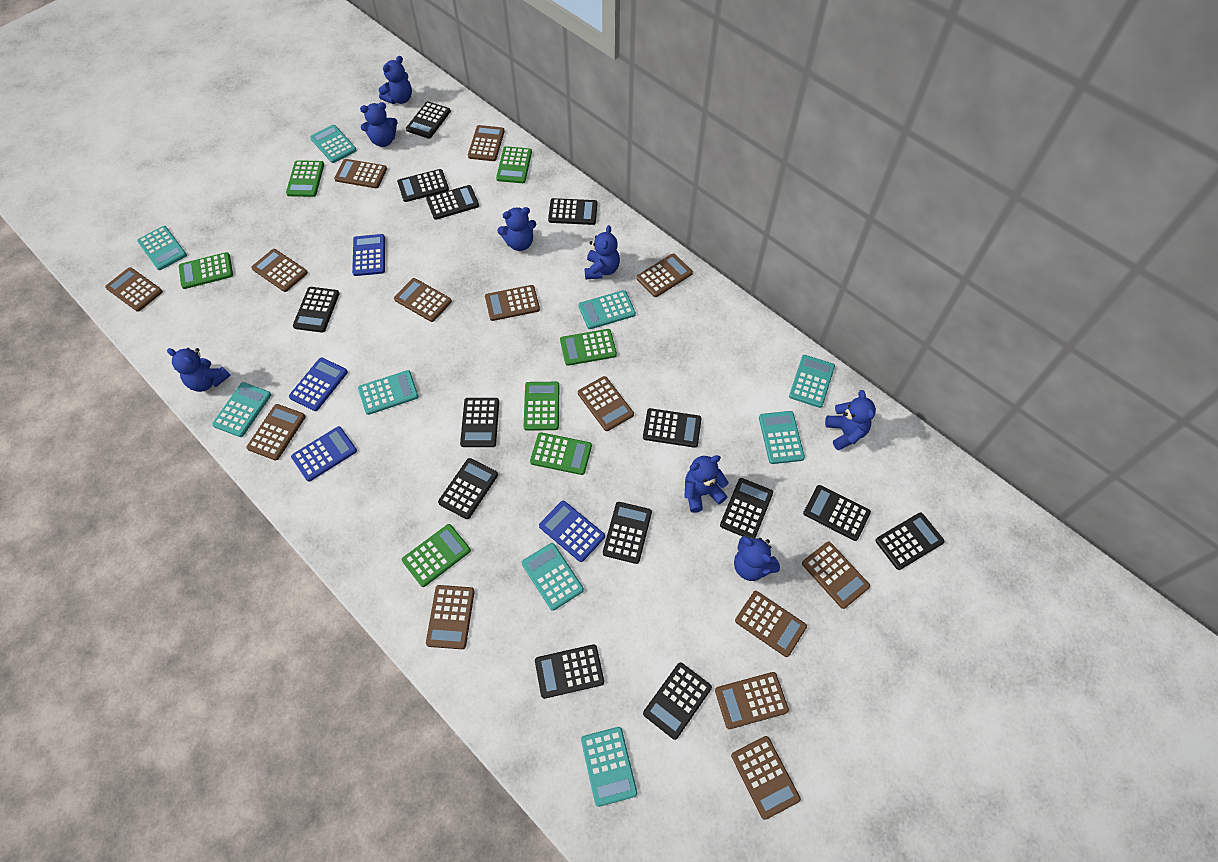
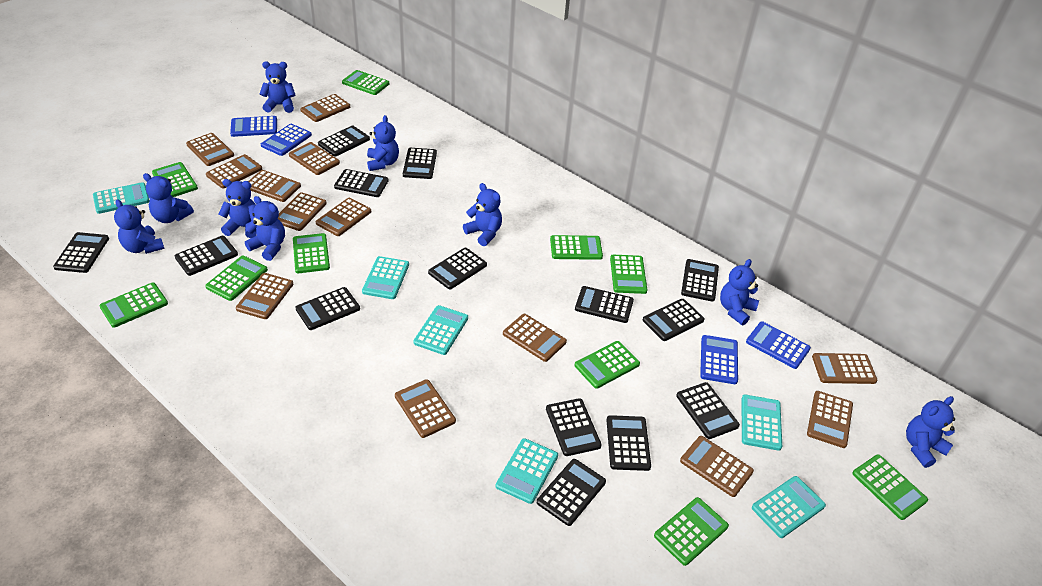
blue teddy bear: 8 -> 9
brown calculator: 14 -> 13
green calculator: 7 -> 10
turquoise calculator: 9 -> 6

